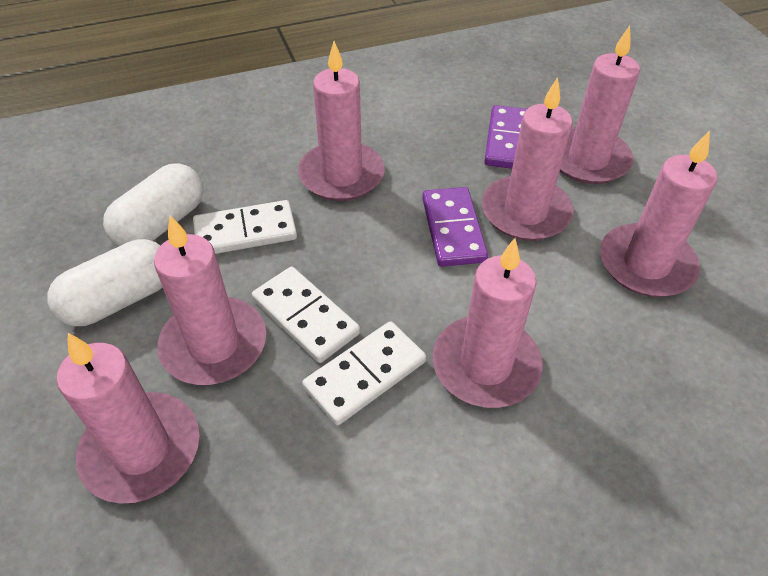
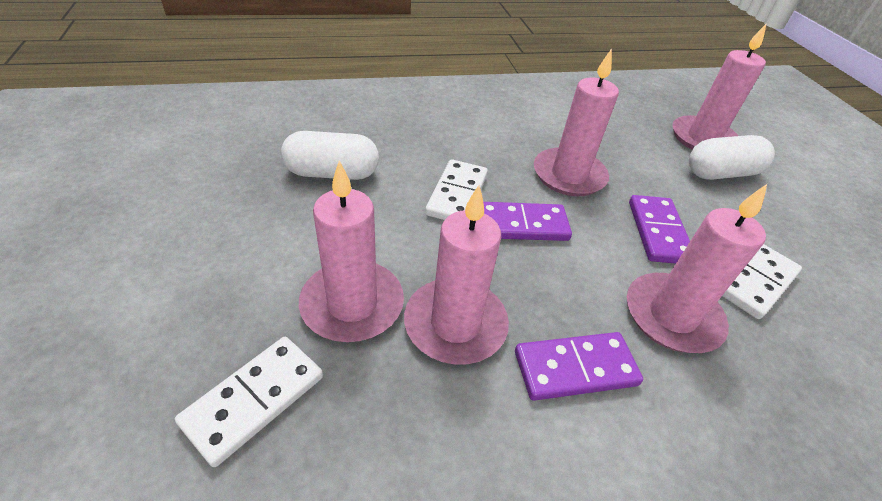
pink candle: 7 -> 5
purple domino: 2 -> 3

